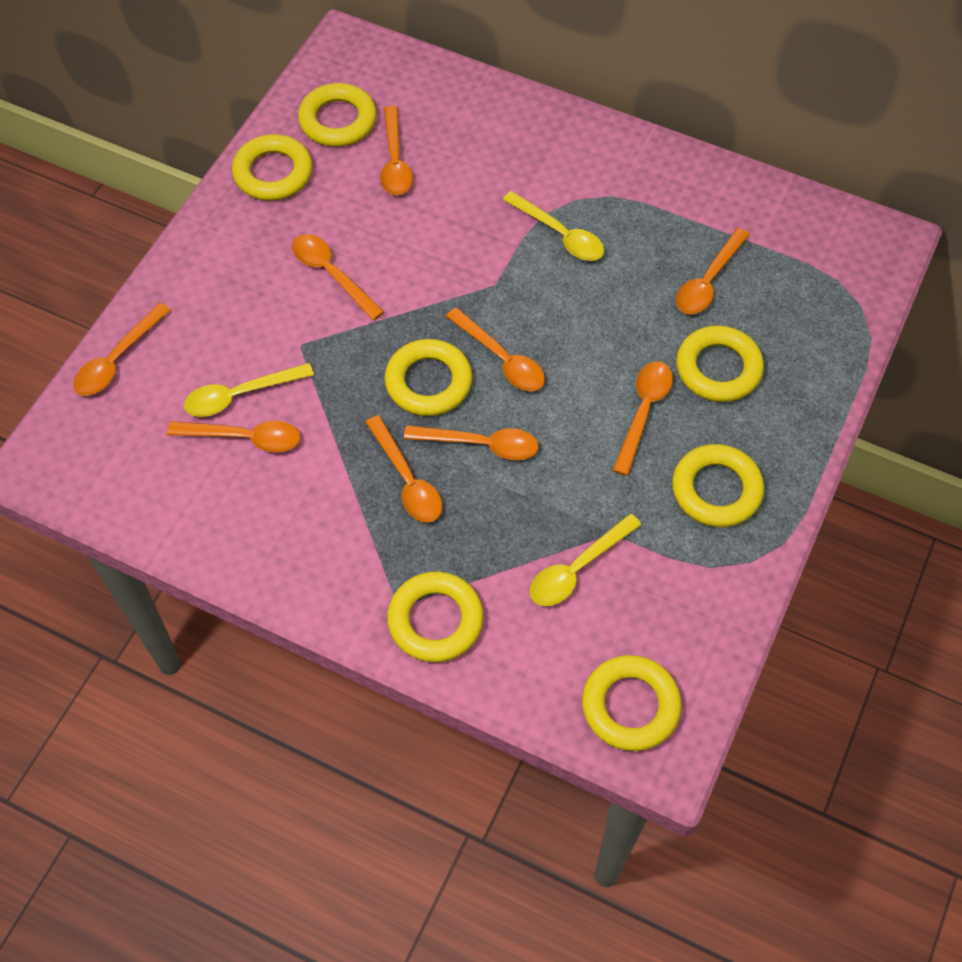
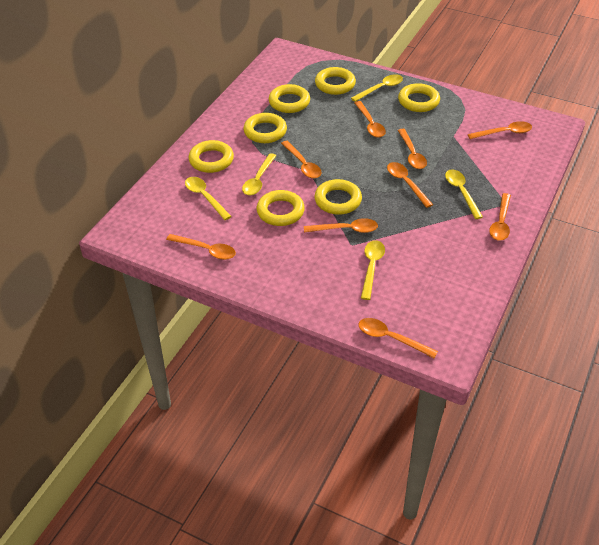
yellow spoon: 3 -> 5

